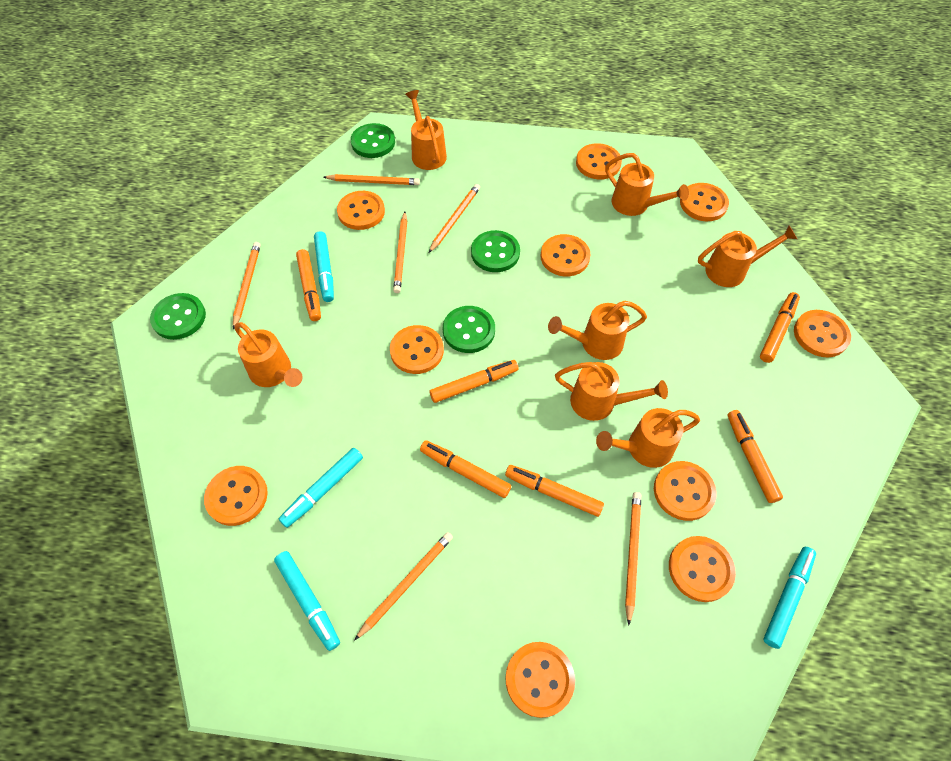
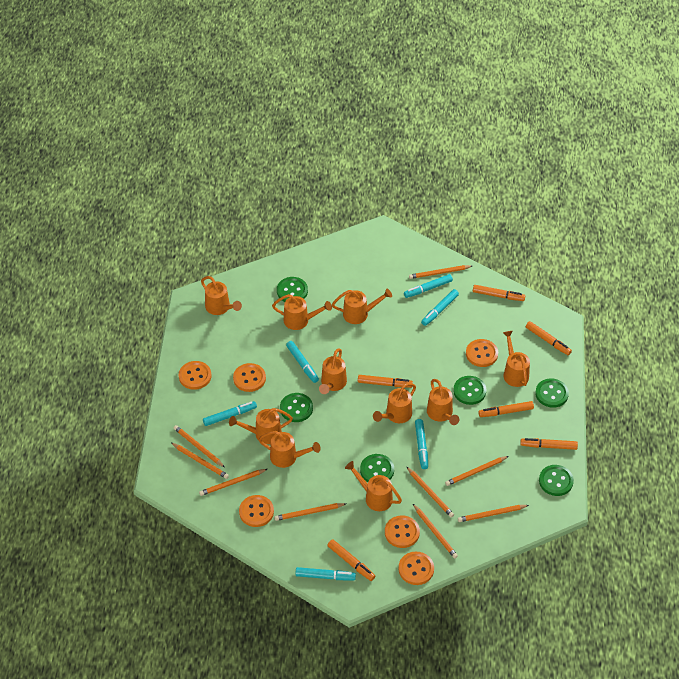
green button: 4 -> 6
orange button: 10 -> 6
orange pencil: 6 -> 9
orange watering can: 7 -> 10
turquoise marker: 4 -> 6

